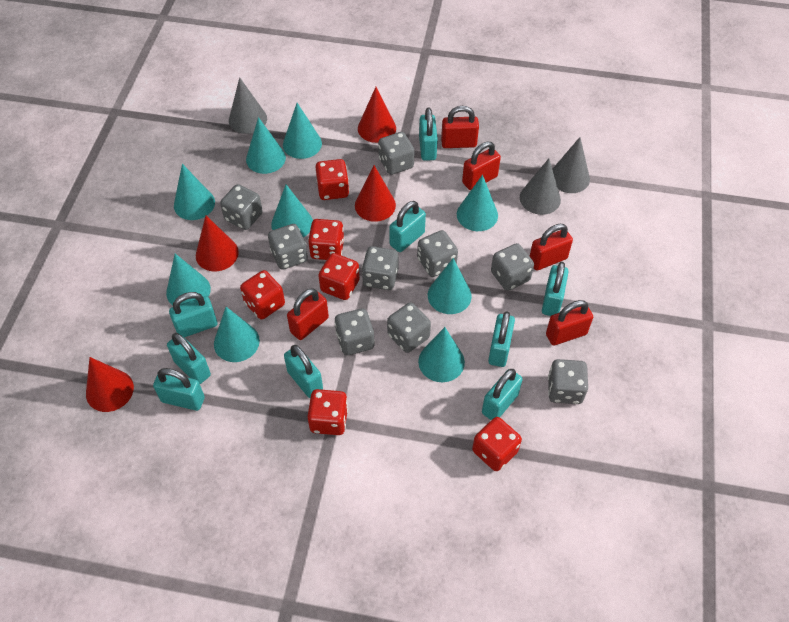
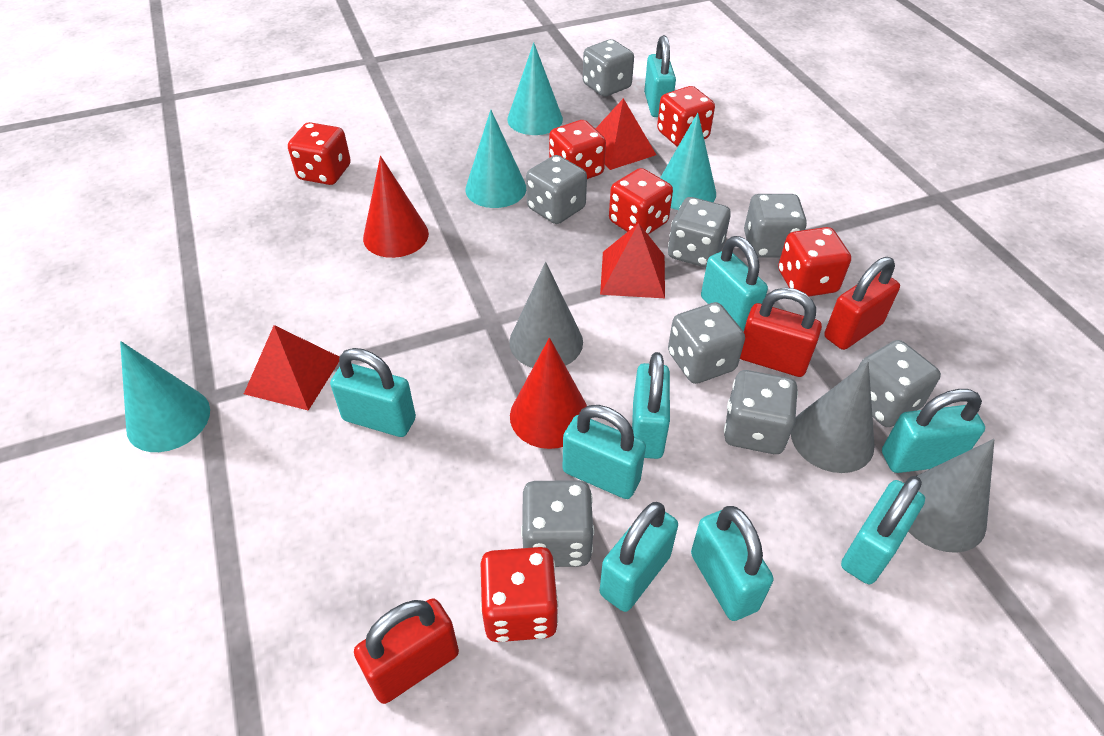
grey dice: 9 -> 8
red cone: 4 -> 2
red padlock: 5 -> 3
red pyramid: 0 -> 3
turquoise cone: 9 -> 4

